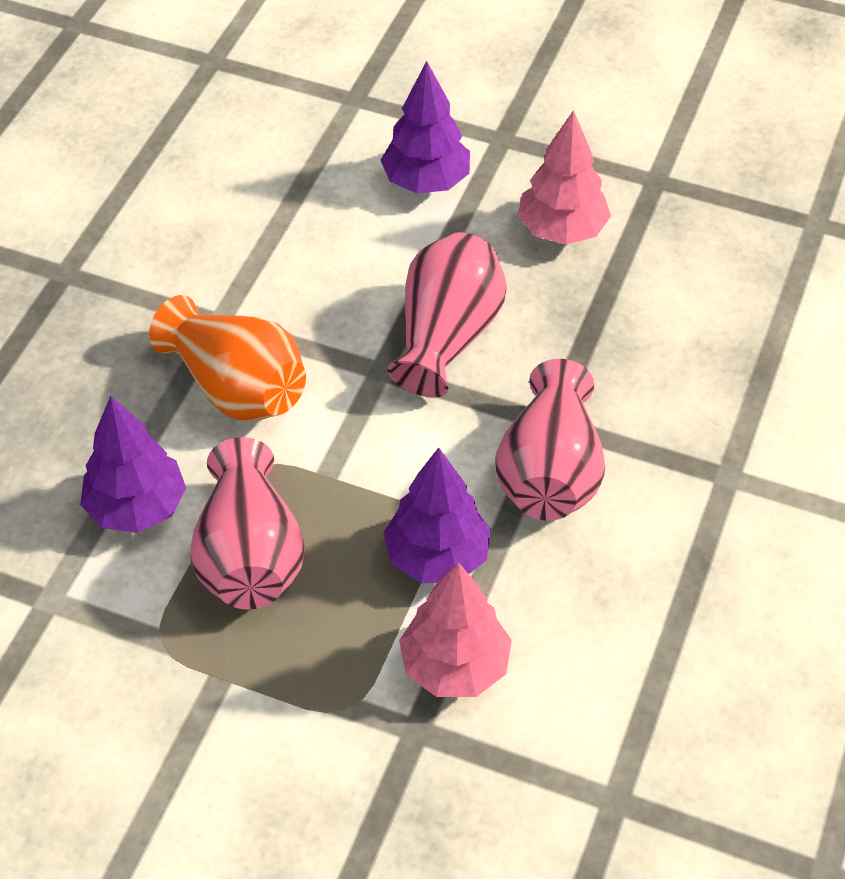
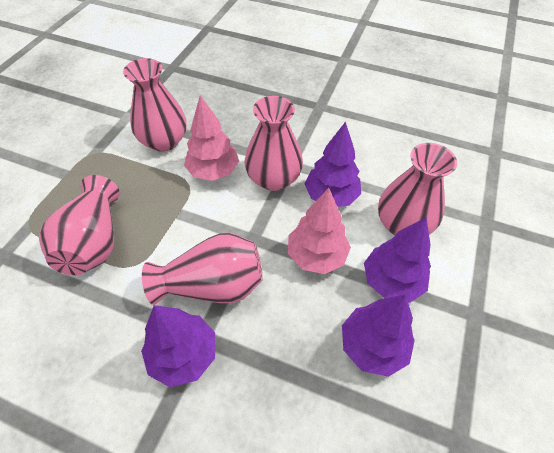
orange vase: 1 -> 0
pink vase: 3 -> 5
purple tree: 3 -> 4

